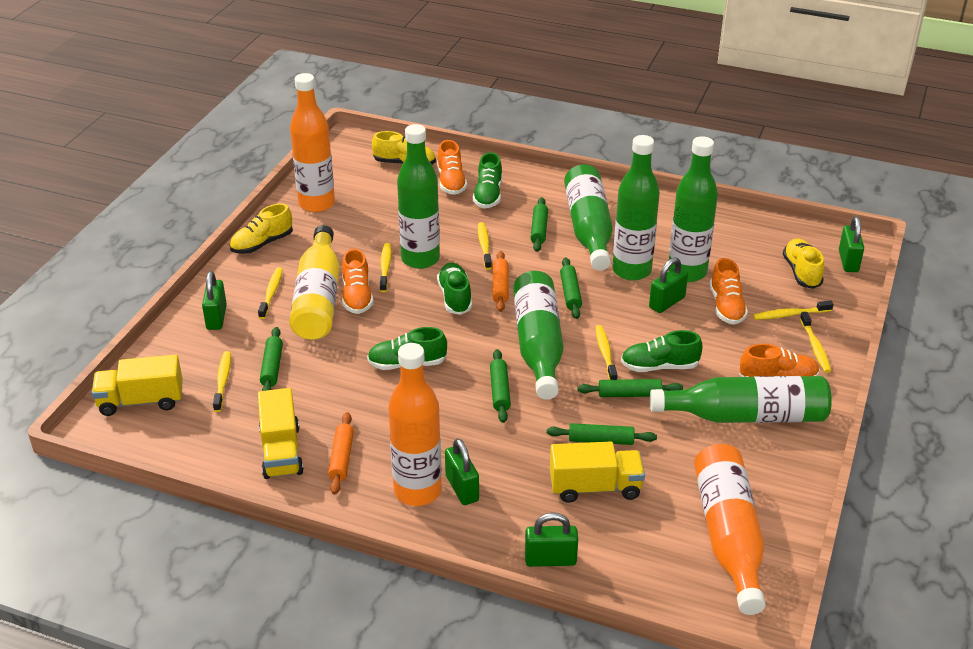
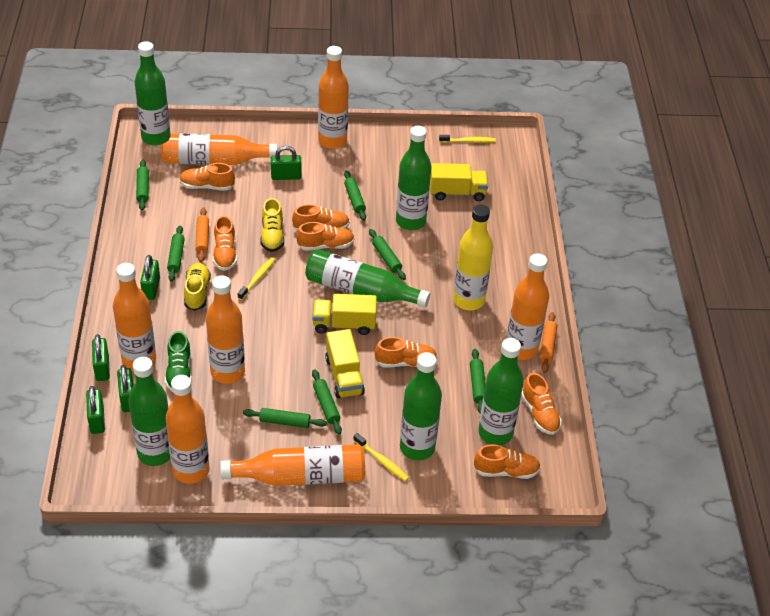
green rolling pin: 6 -> 7
green shoe: 4 -> 1
orange bottle: 3 -> 7
orange shoe: 4 -> 7
yellow shoe: 3 -> 2
yellow toothbrush: 7 -> 3

